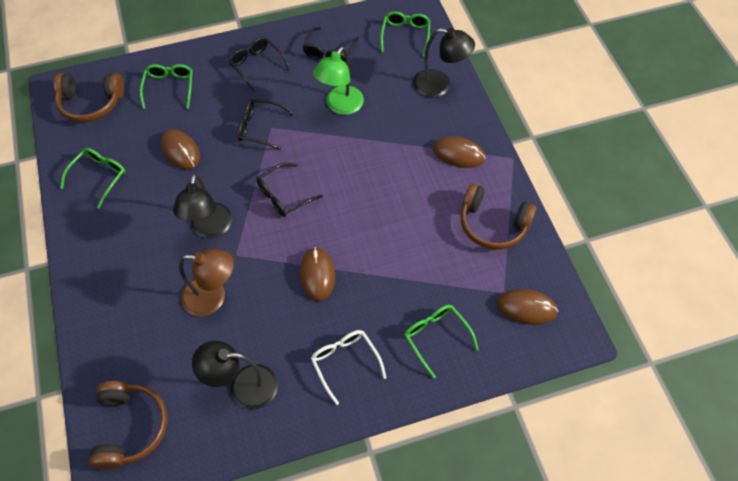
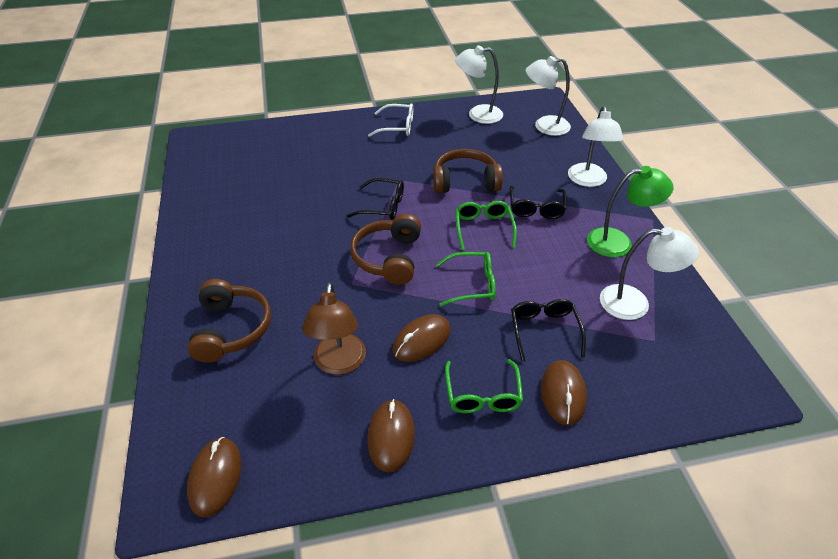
black glasses: 4 -> 3
black lamp: 3 -> 0
green glasses: 4 -> 3
white lamp: 0 -> 4

